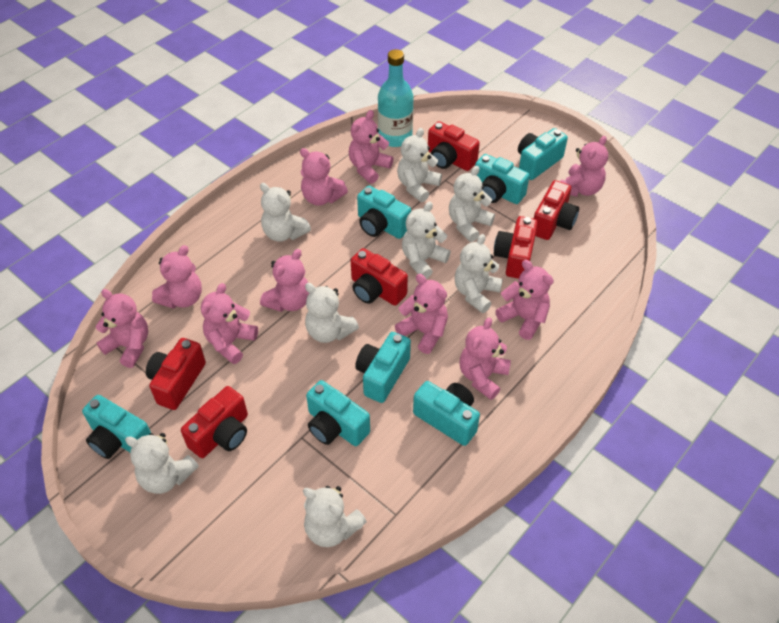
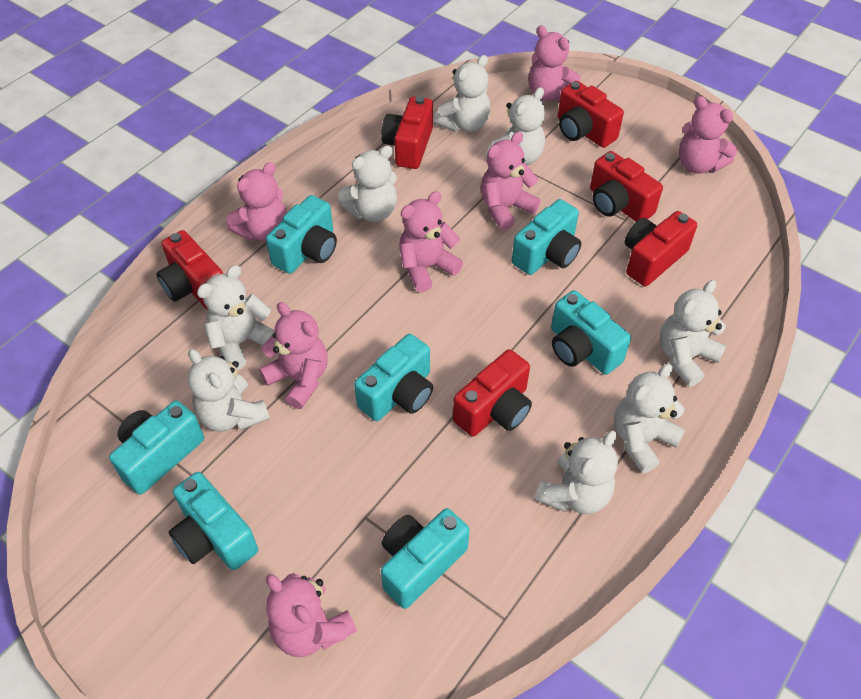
pink teddy bear: 10 -> 7
turquoise bottle: 1 -> 0

